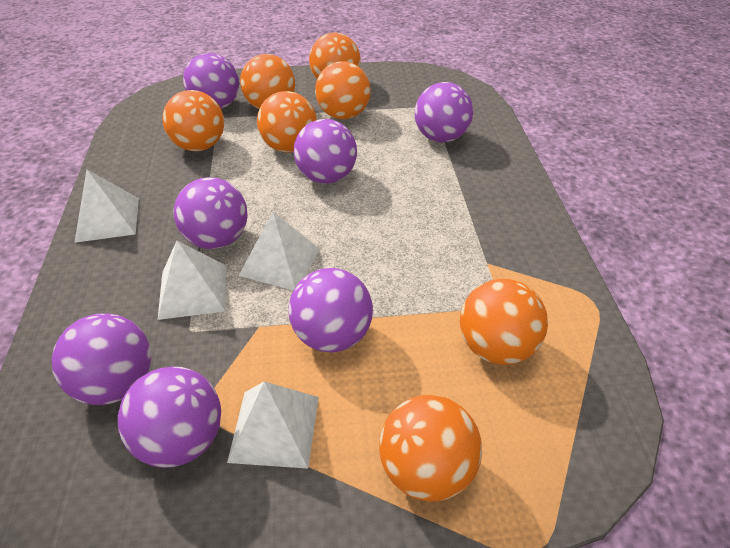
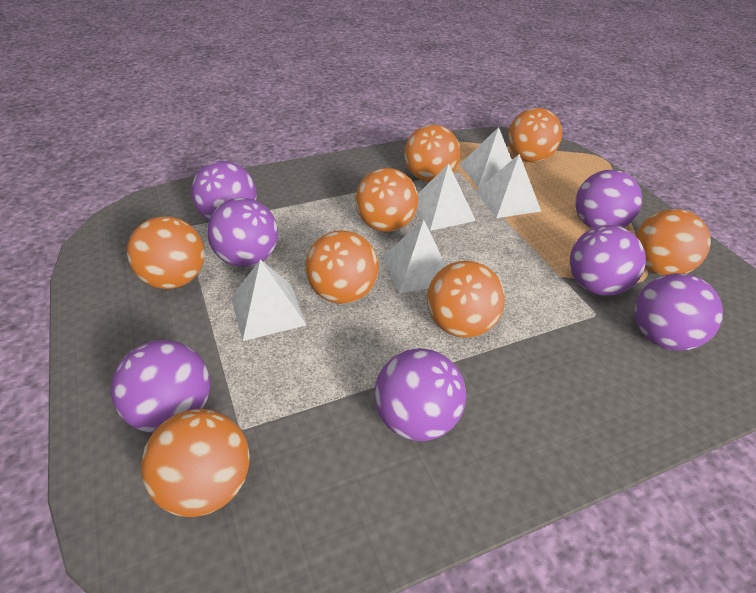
orange ball: 7 -> 8
white pyramid: 4 -> 5

